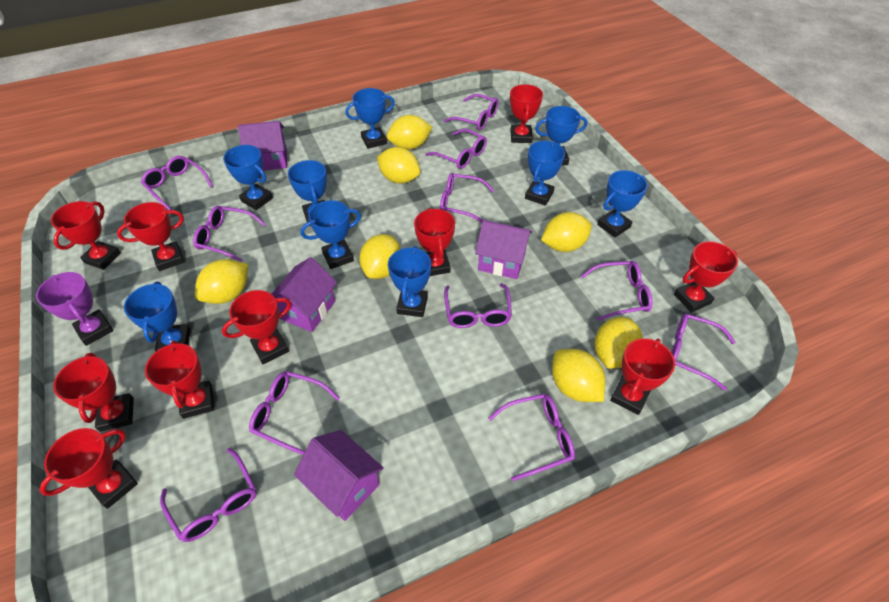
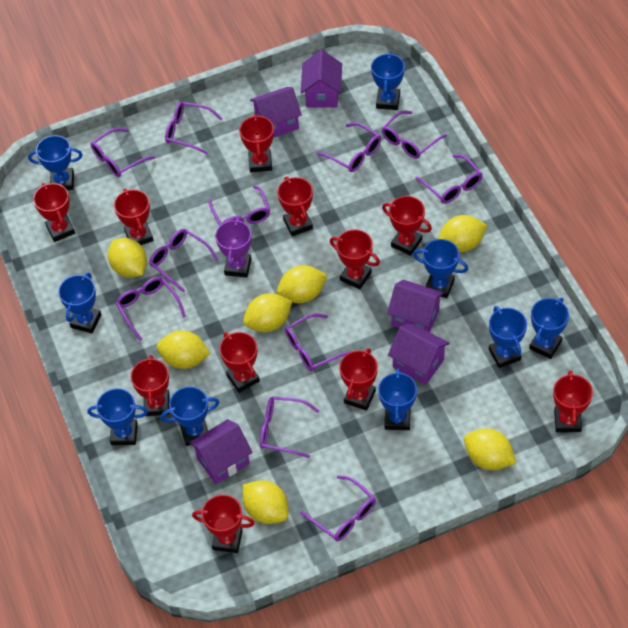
purple house: 4 -> 5
red trophy: 10 -> 11

